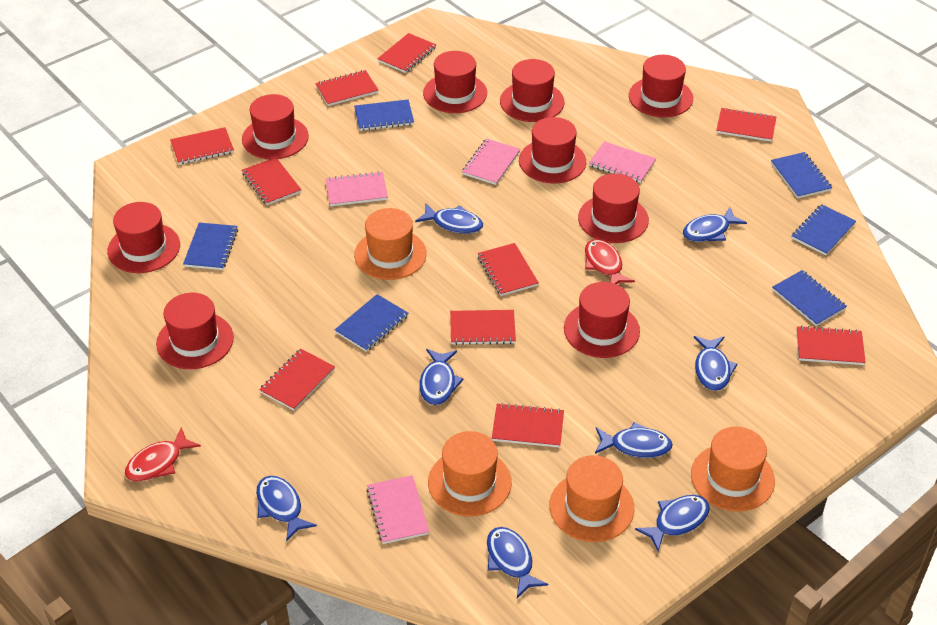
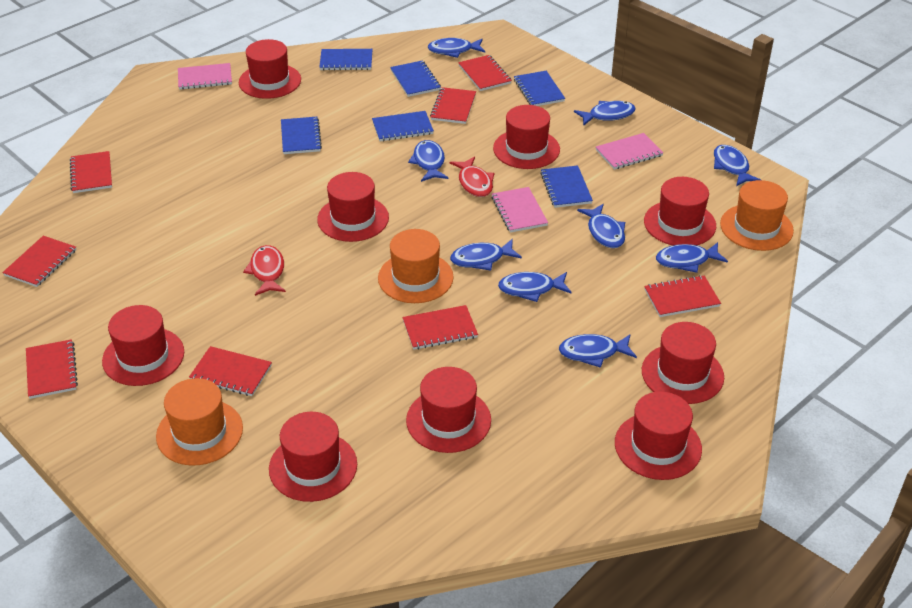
blue fish: 8 -> 9
orange hat: 4 -> 3
pink notebook: 4 -> 3
red notebook: 10 -> 8

